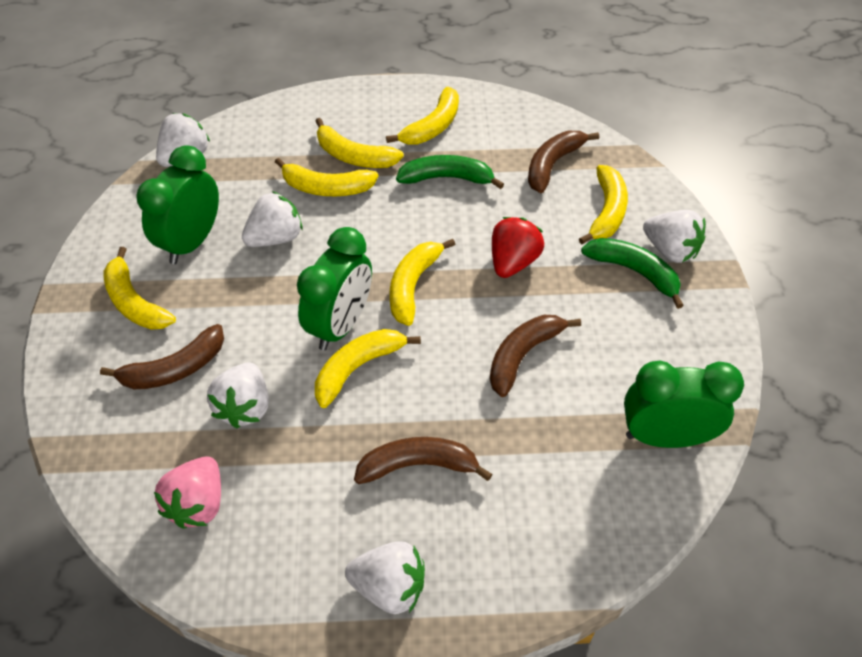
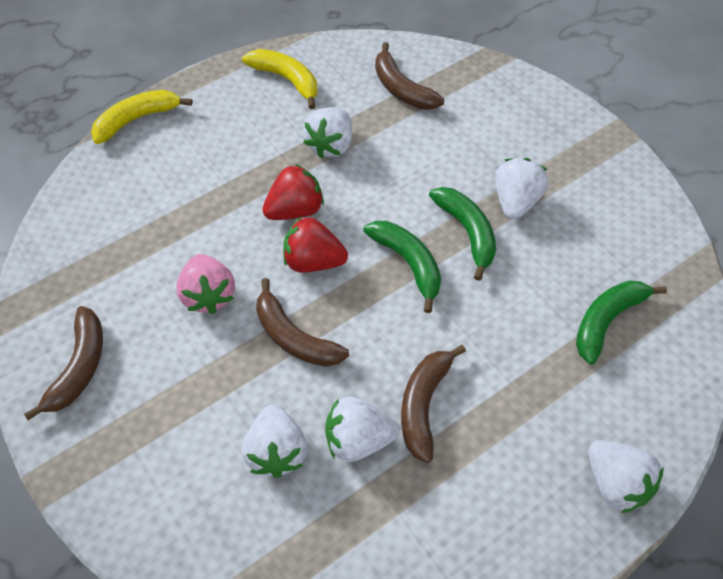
green banana: 2 -> 3
green clock: 3 -> 0
red strawberry: 1 -> 2
yellow banana: 7 -> 2

